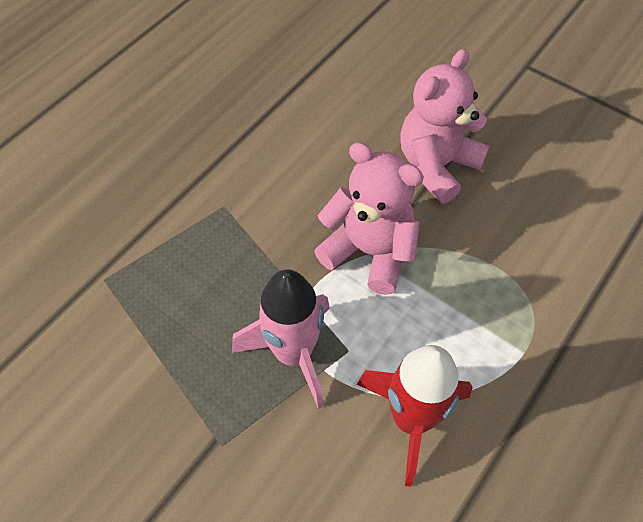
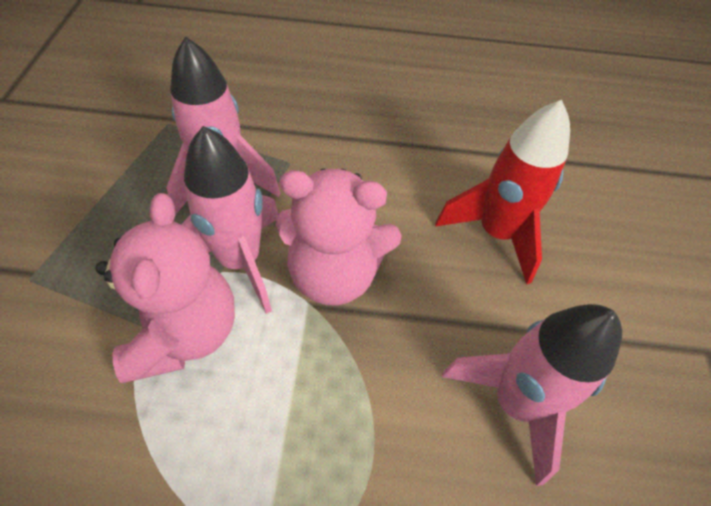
pink rocket: 1 -> 3

